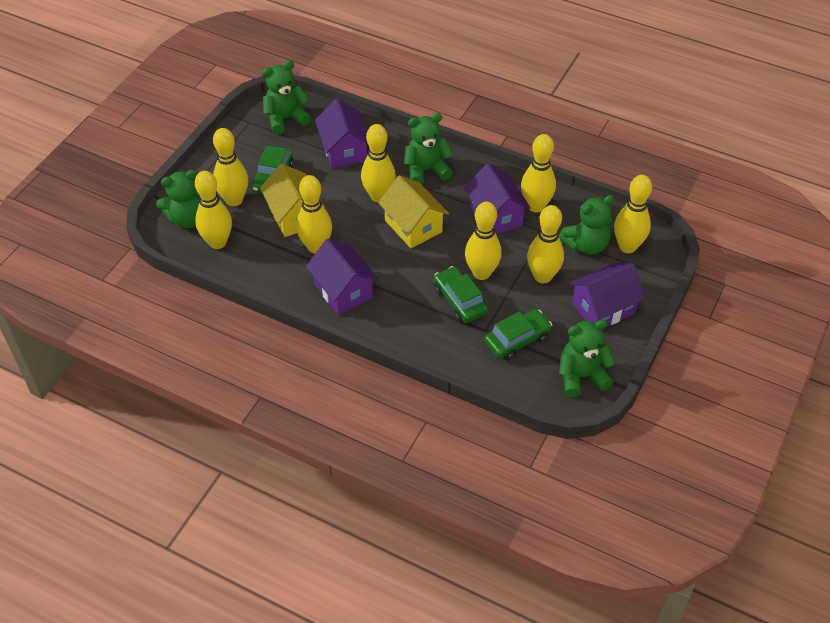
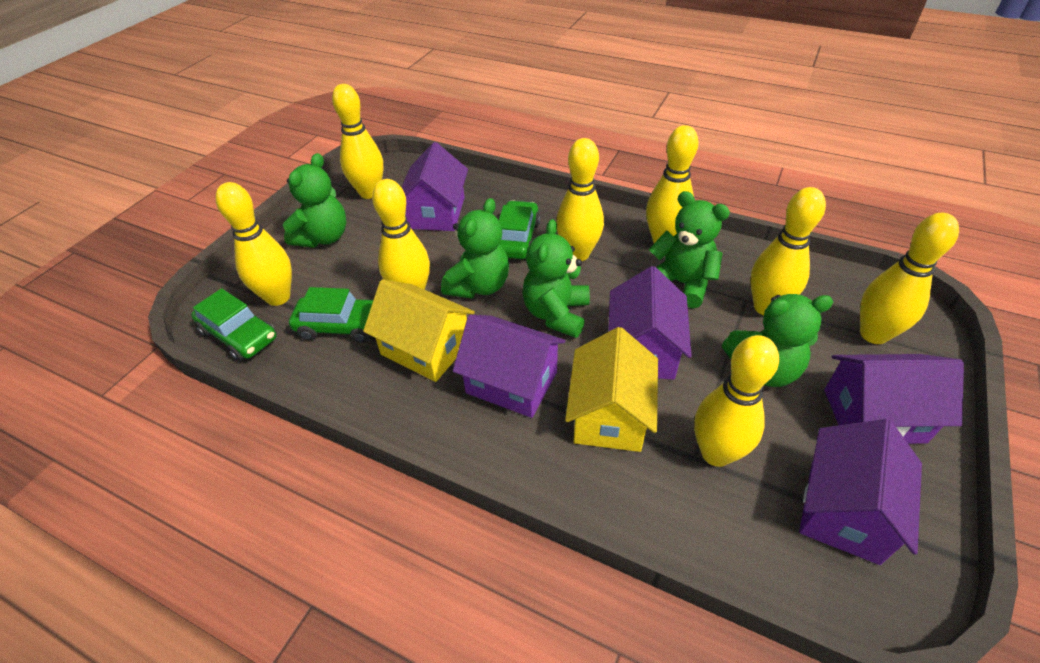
purple house: 4 -> 5

